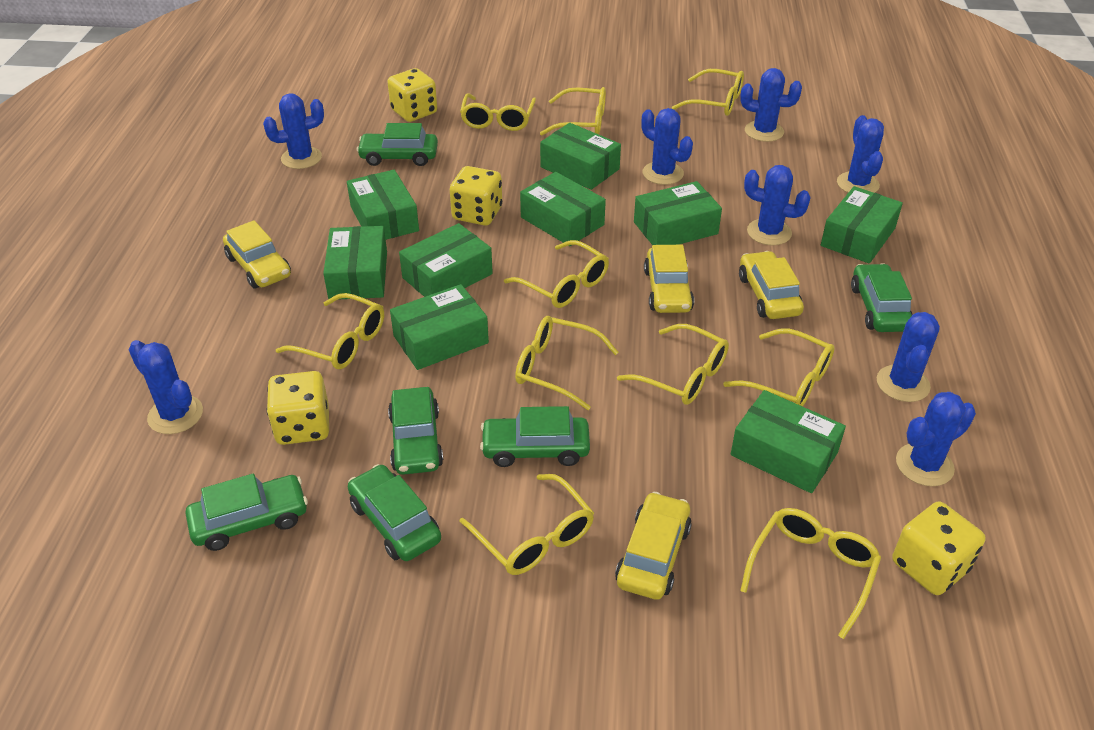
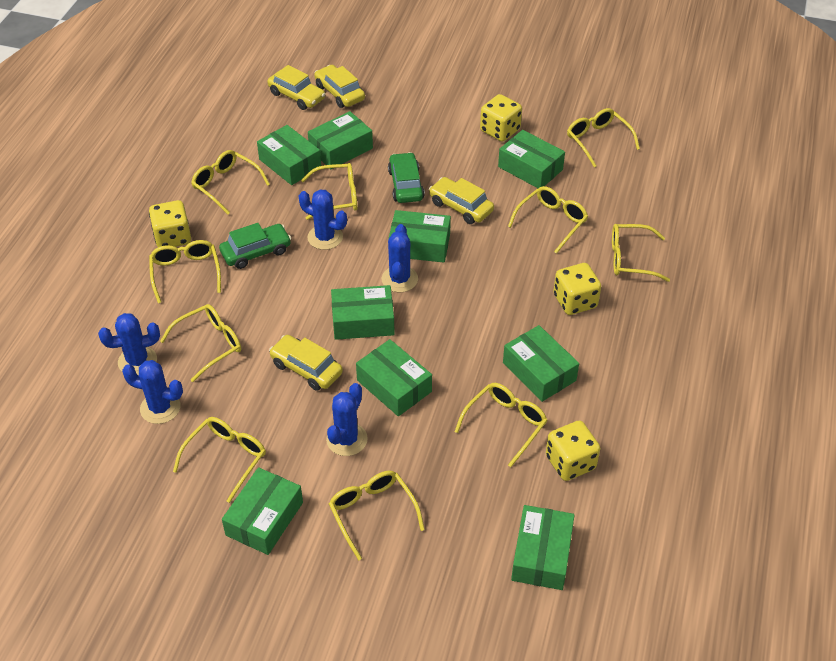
blue cactus: 8 -> 5
green car: 6 -> 2

